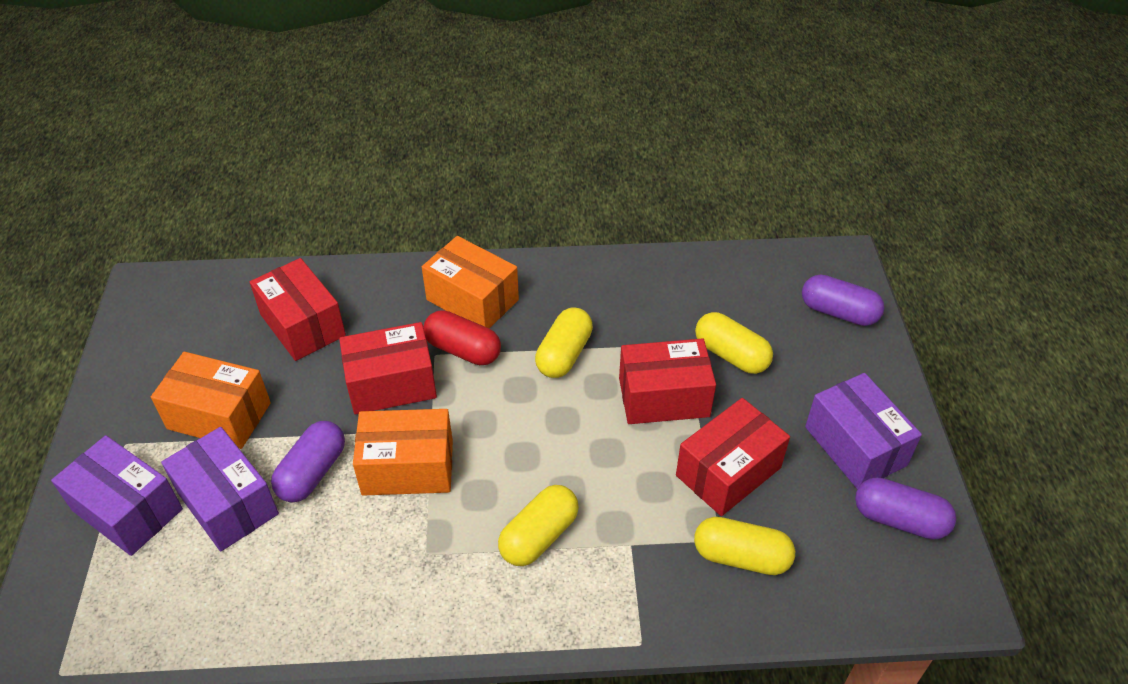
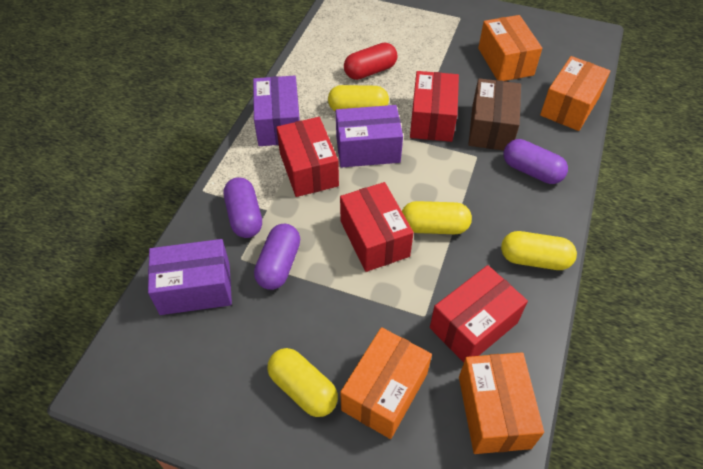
brown box: 0 -> 1
orange box: 3 -> 4

